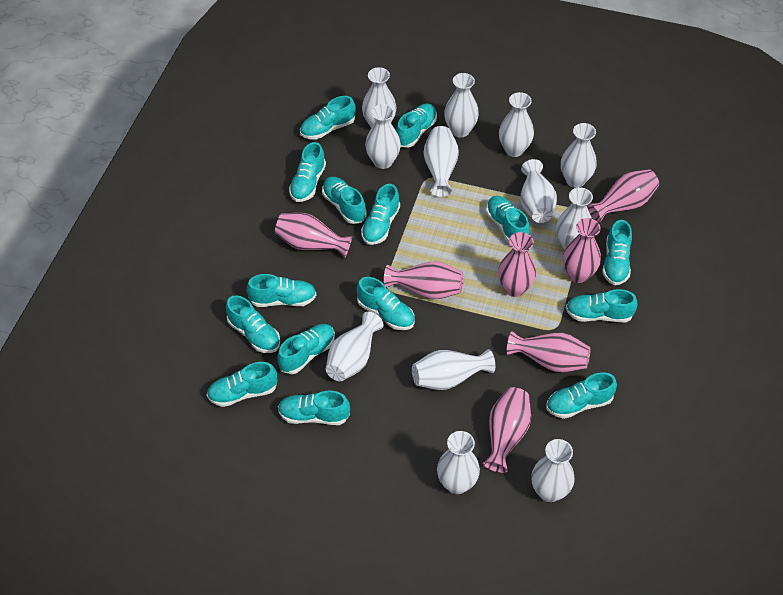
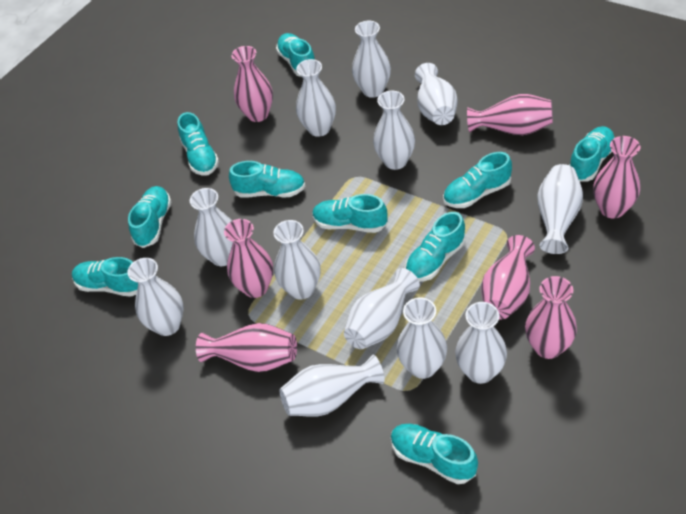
turquoise shoe: 15 -> 10

